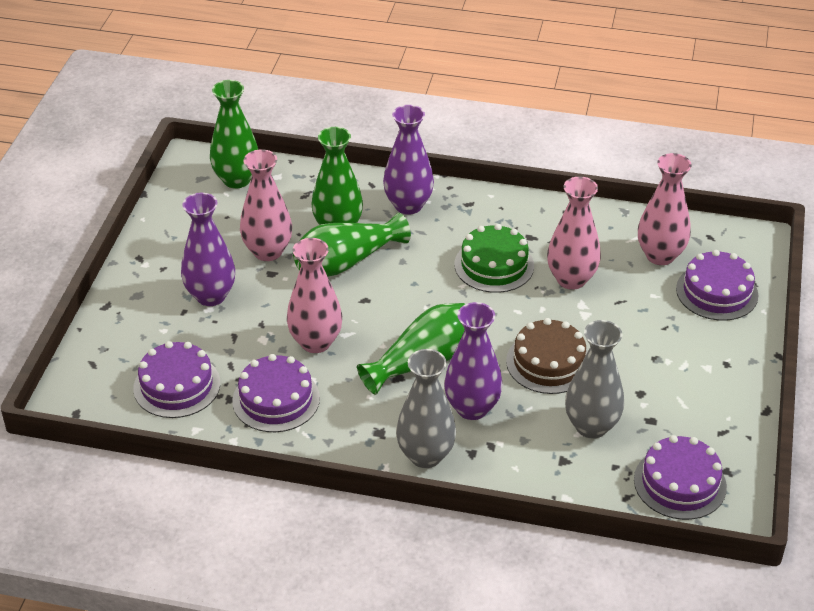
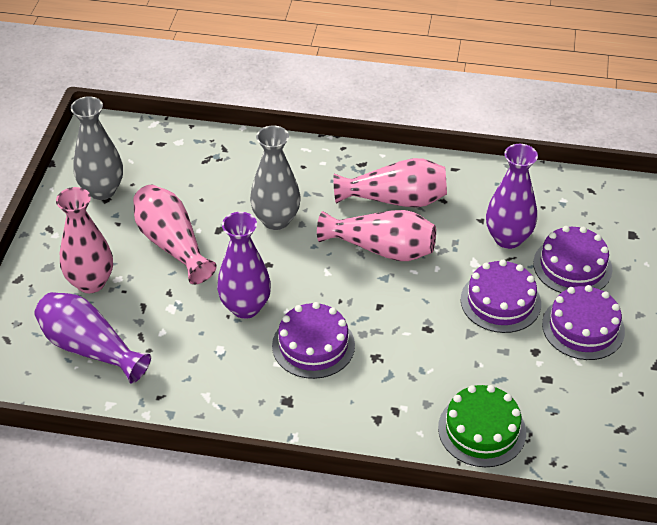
brown cake: 1 -> 0
green vase: 4 -> 0

